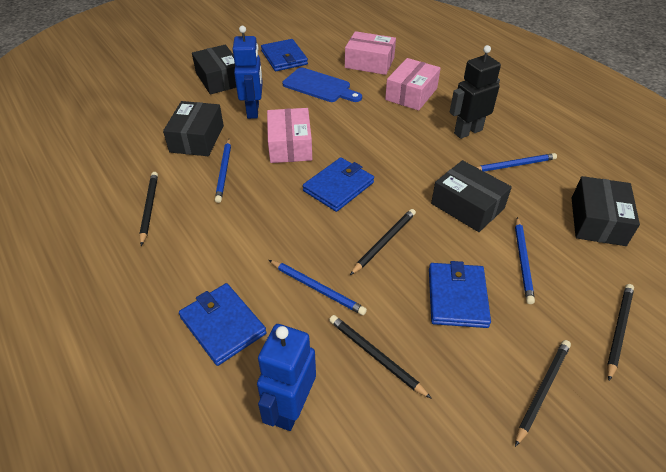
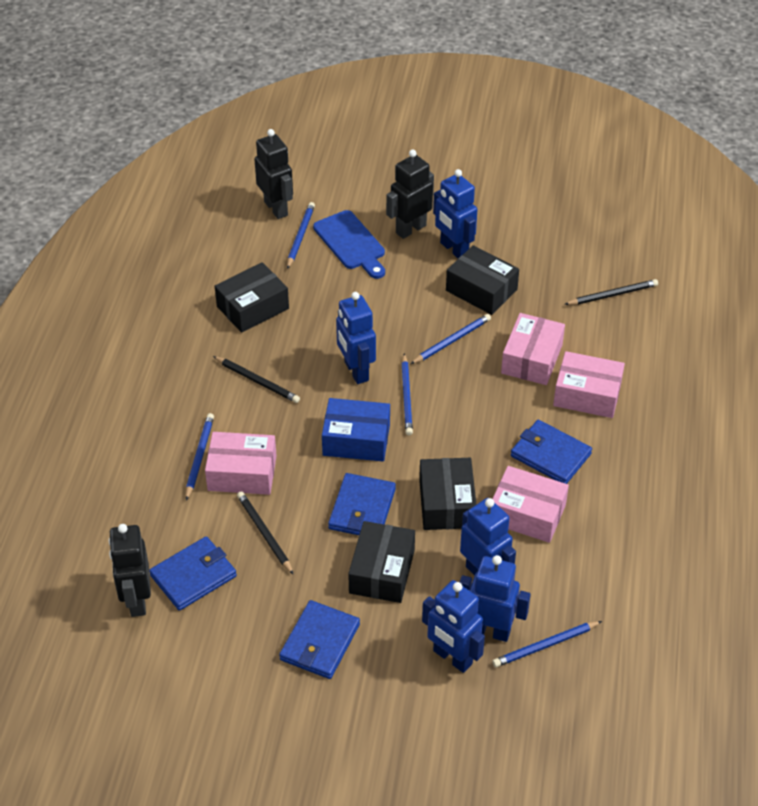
black pencil: 5 -> 3
black robot: 1 -> 3
blue box: 0 -> 1
blue pencil: 4 -> 5
blue robot: 2 -> 5
pink box: 3 -> 4

